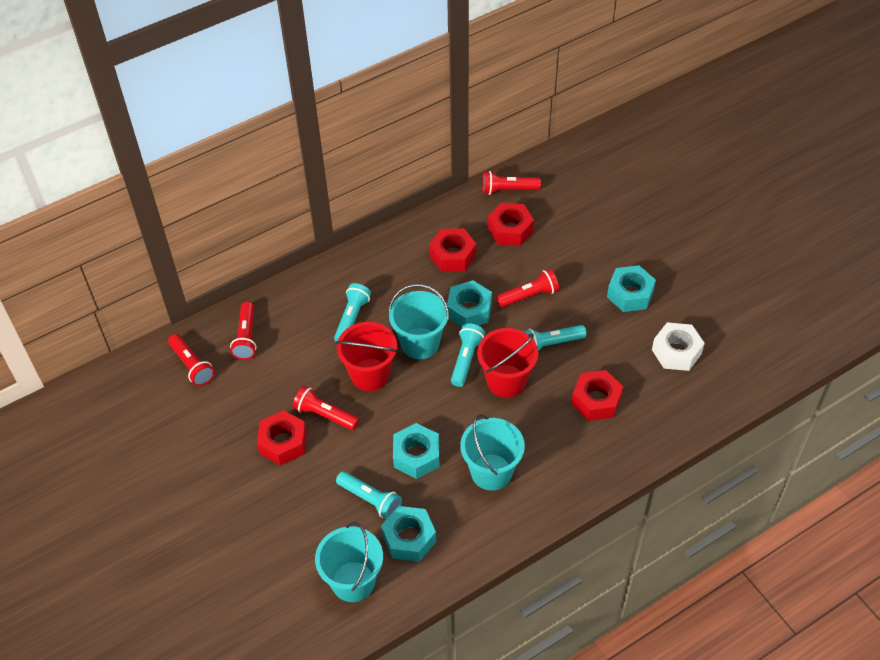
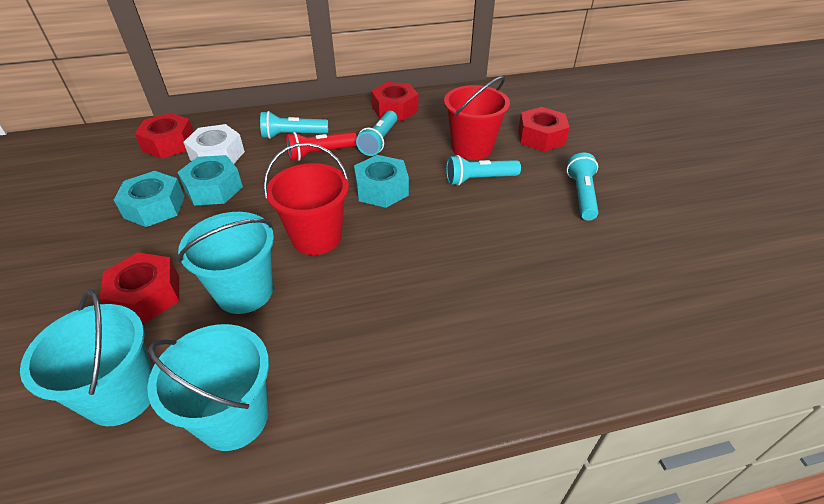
red flashlight: 5 -> 1
turquoise nut: 4 -> 3

